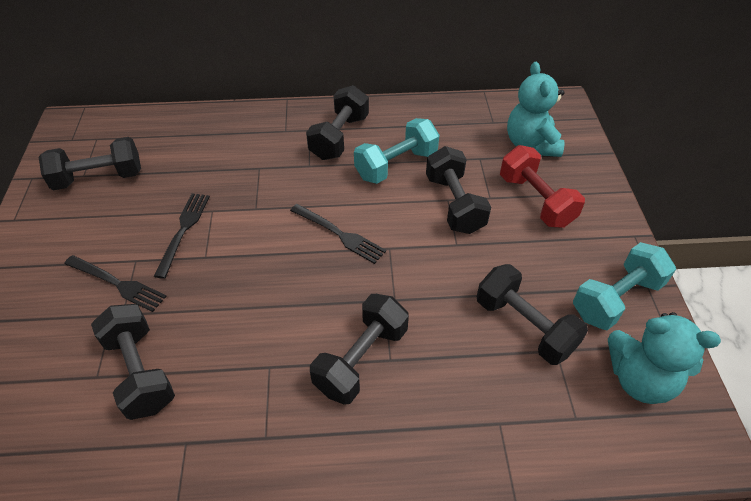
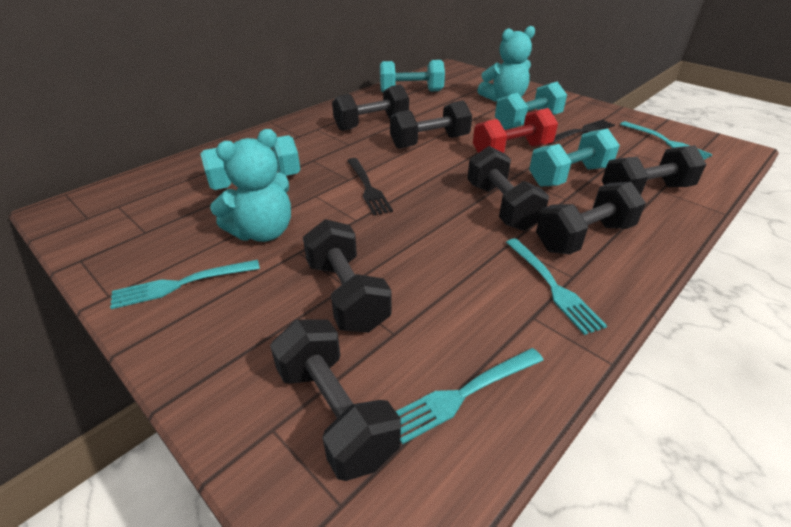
black dumbbell: 6 -> 7
black fork: 3 -> 2
turquoise dumbbell: 2 -> 4
turquoise fork: 0 -> 4

